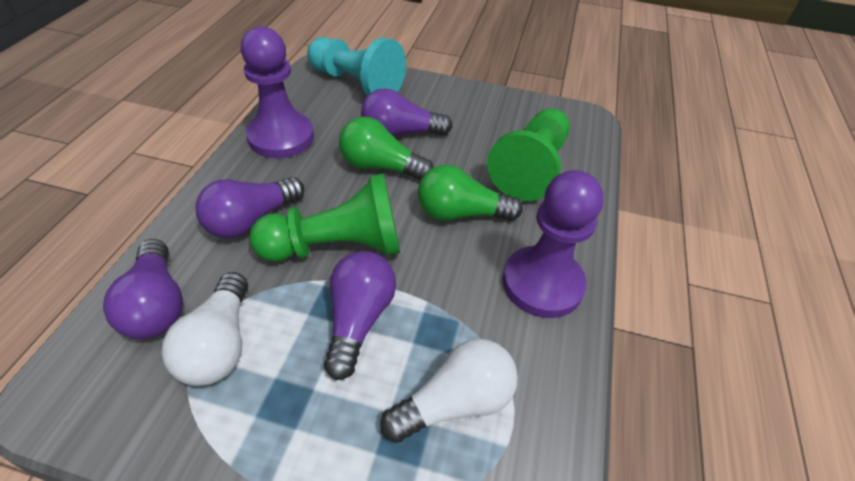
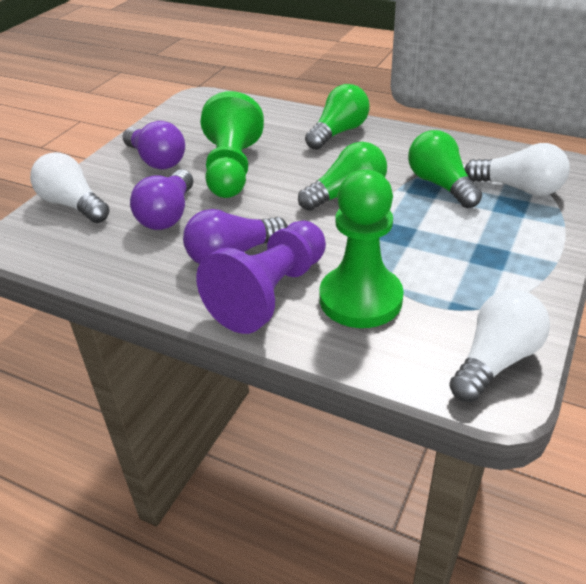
green light bulb: 2 -> 3
purple light bulb: 4 -> 3
purple pawn: 2 -> 1
turquoise pawn: 1 -> 0
white light bulb: 2 -> 3

